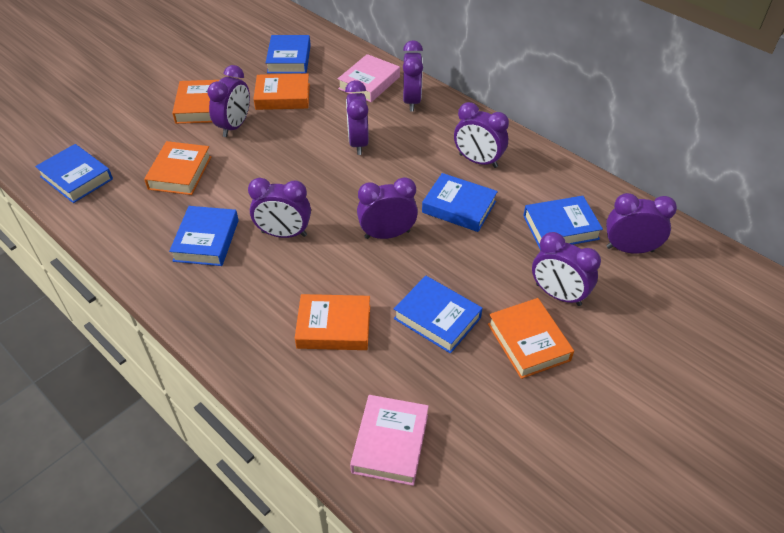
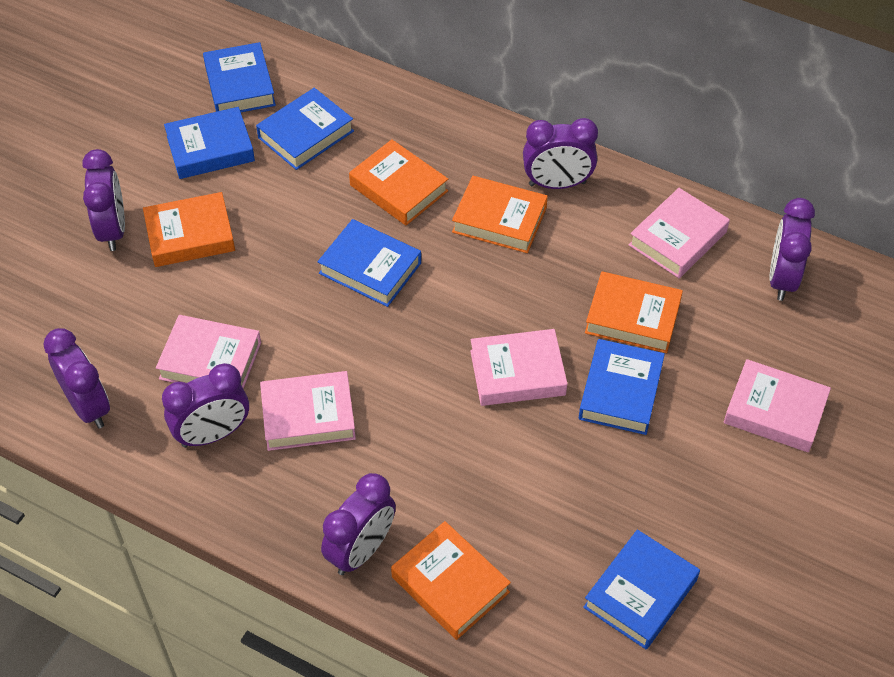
pink book: 2 -> 5
purple clock: 8 -> 6

